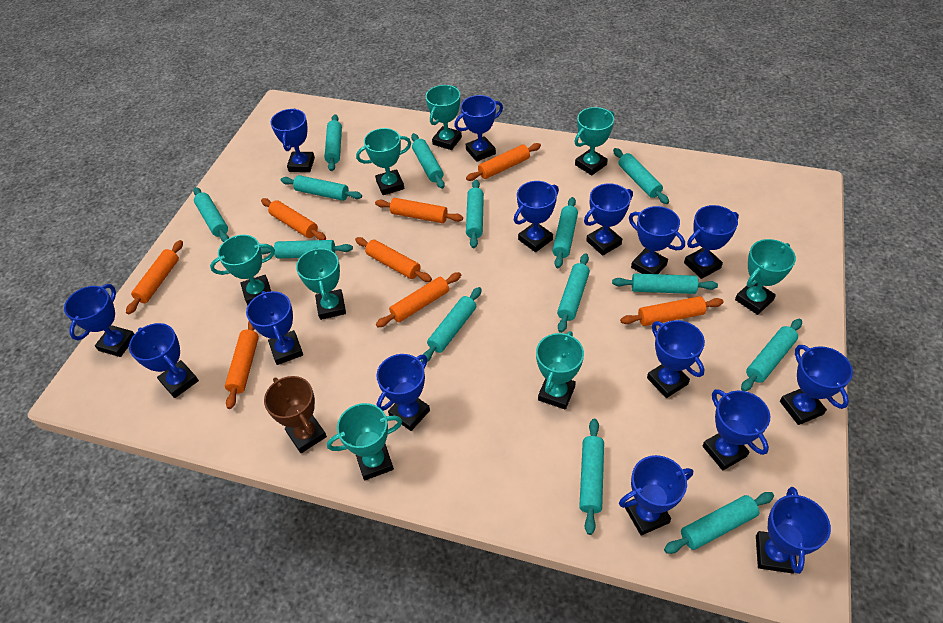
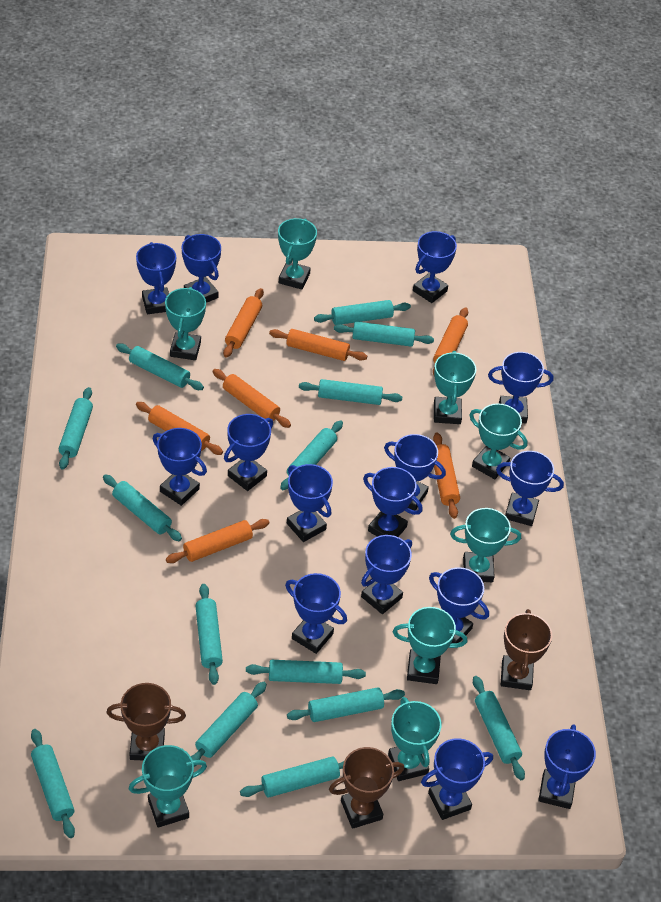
brown trophy: 1 -> 3
orange rolling pin: 8 -> 7

